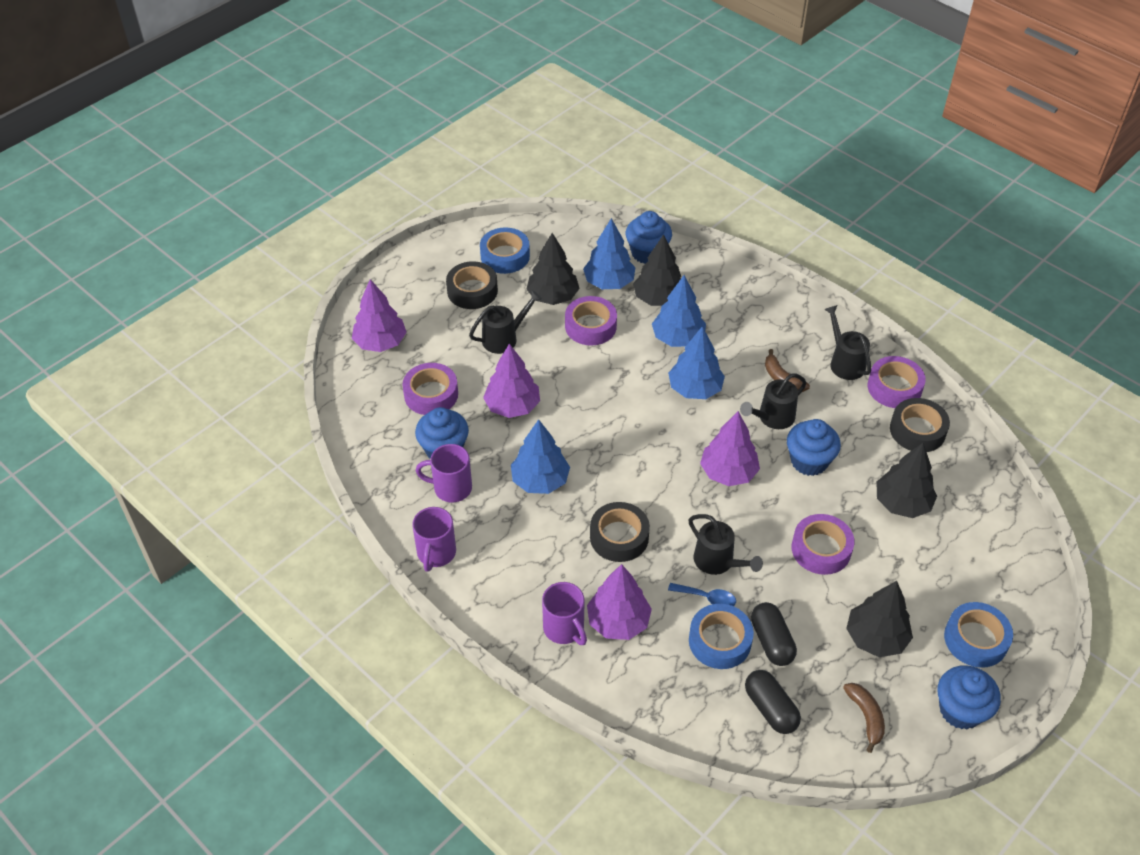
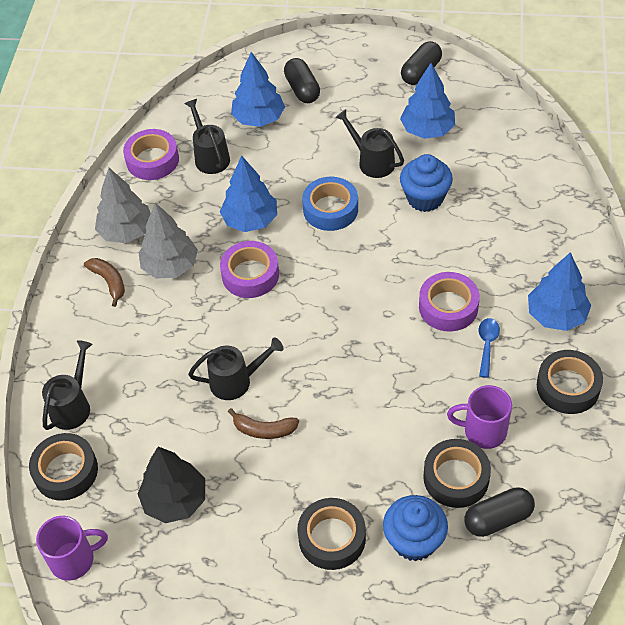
black capsule: 2 -> 3
black tape: 3 -> 4
black tree: 4 -> 1
blue cupcake: 4 -> 2
blue tape: 3 -> 1
grey tree: 0 -> 2
purple mug: 3 -> 2
purple tape: 4 -> 3
purple tree: 4 -> 0

